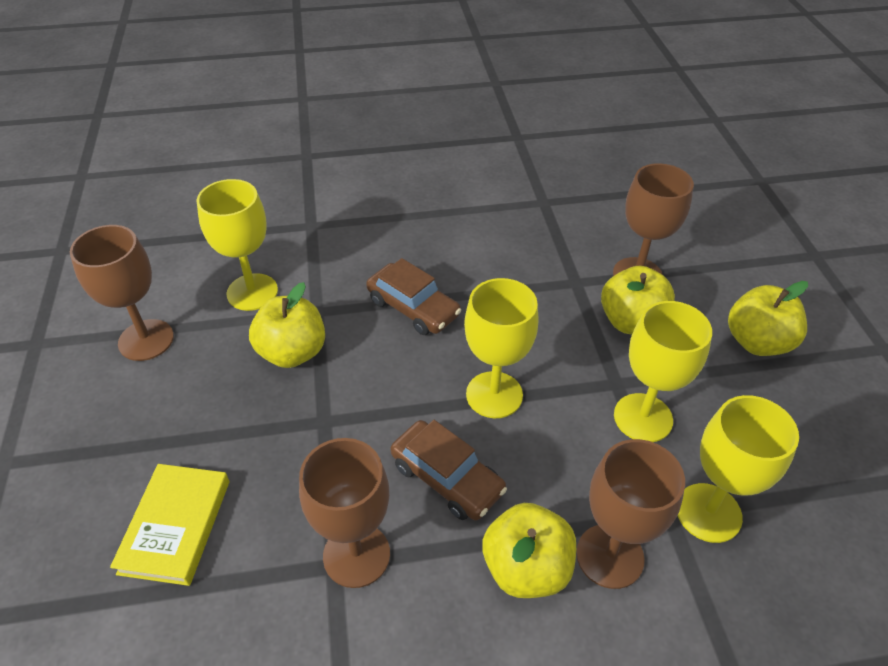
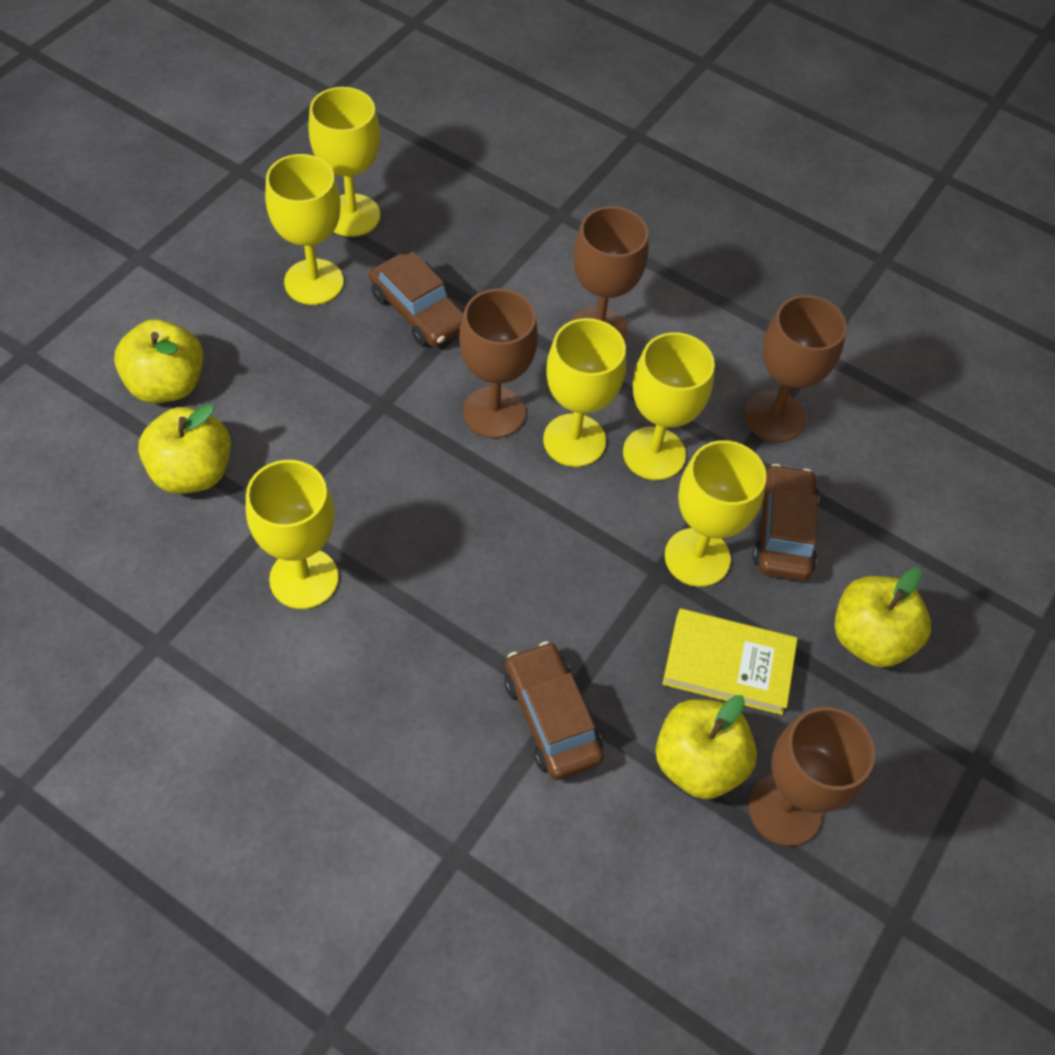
brown car: 2 -> 3
yellow goblet: 4 -> 6

